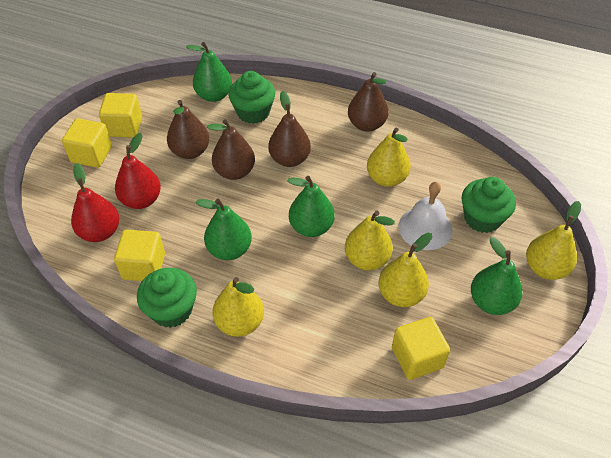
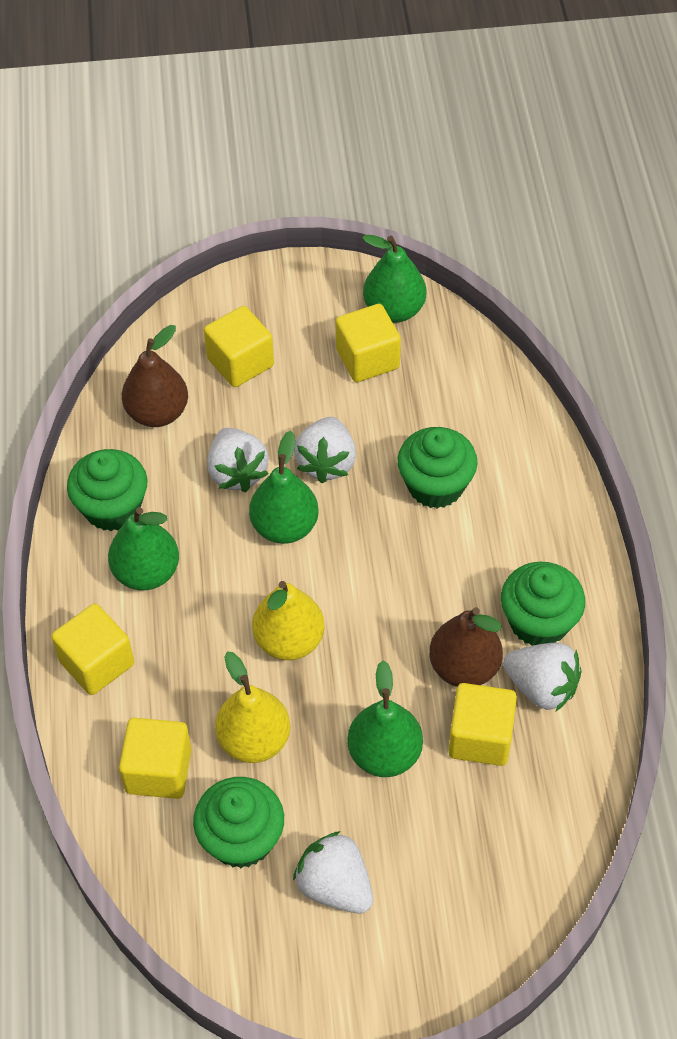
brown pear: 4 -> 2
green cupcake: 3 -> 4
red pear: 2 -> 0
white bell: 1 -> 0
white strawberry: 0 -> 4
yellow cube: 4 -> 5
yellow pear: 5 -> 2

